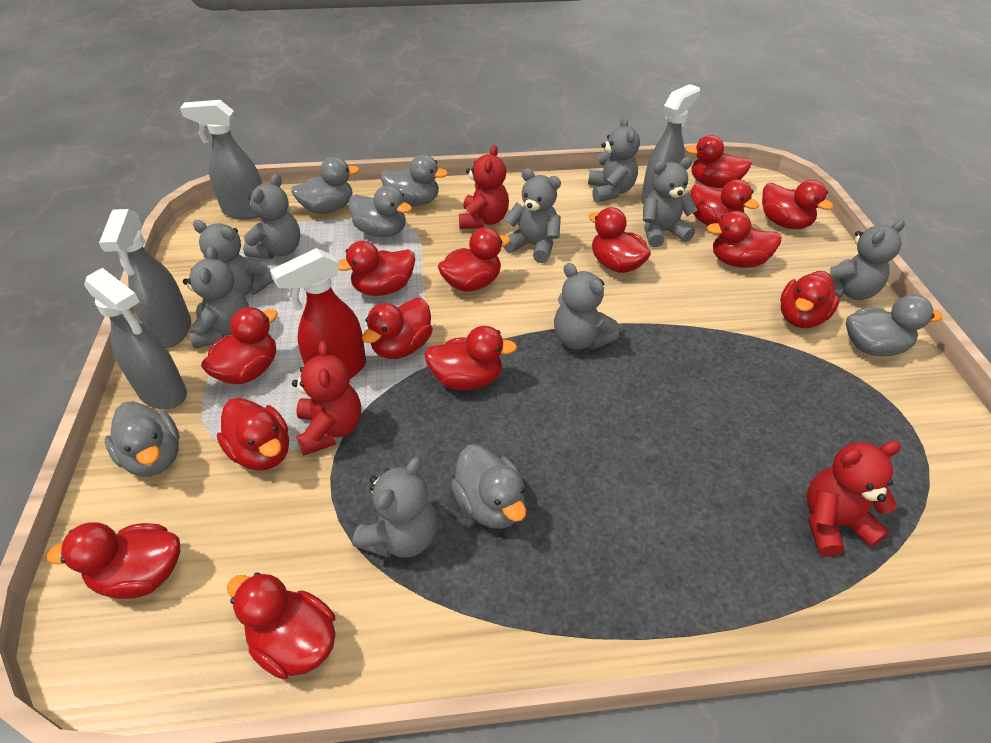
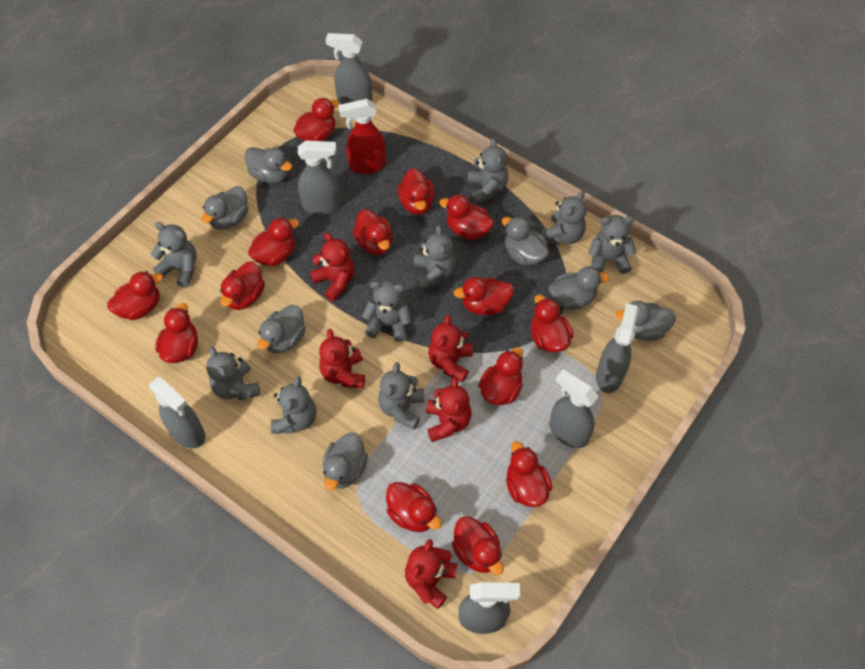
grey duck: 6 -> 7
grey spray bottle: 4 -> 6
red teddy bear: 3 -> 5

